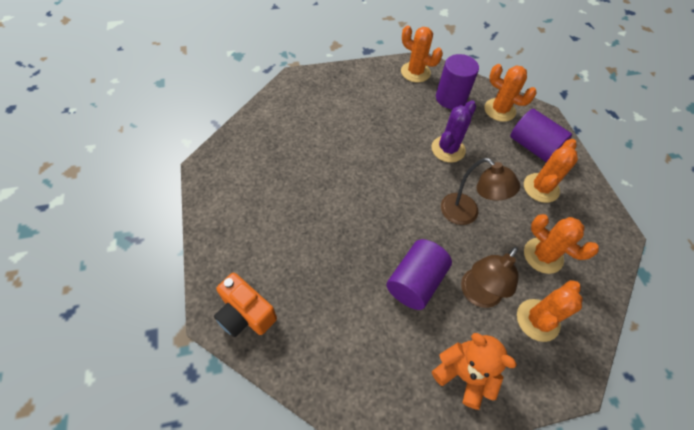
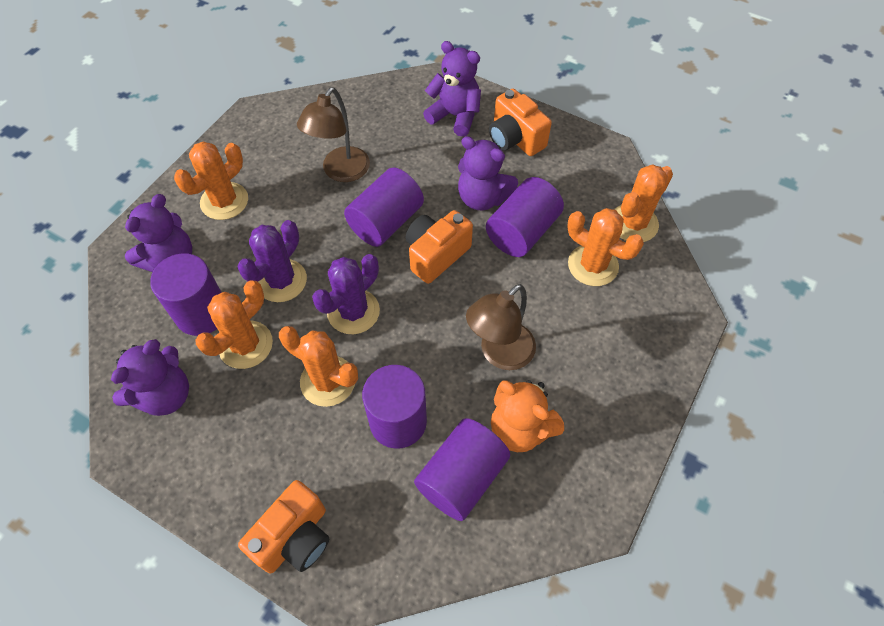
orange camera: 1 -> 3
purple cactus: 1 -> 2
purple cylinder: 3 -> 5
purple teddy bear: 0 -> 4

